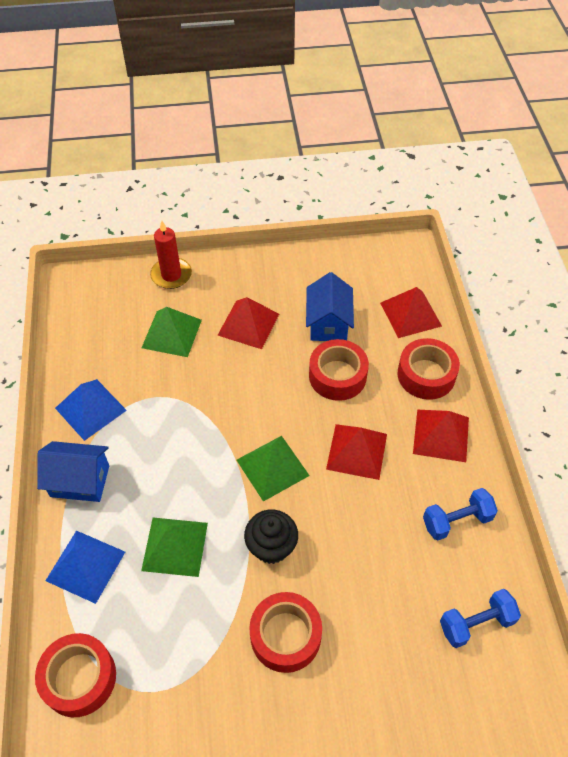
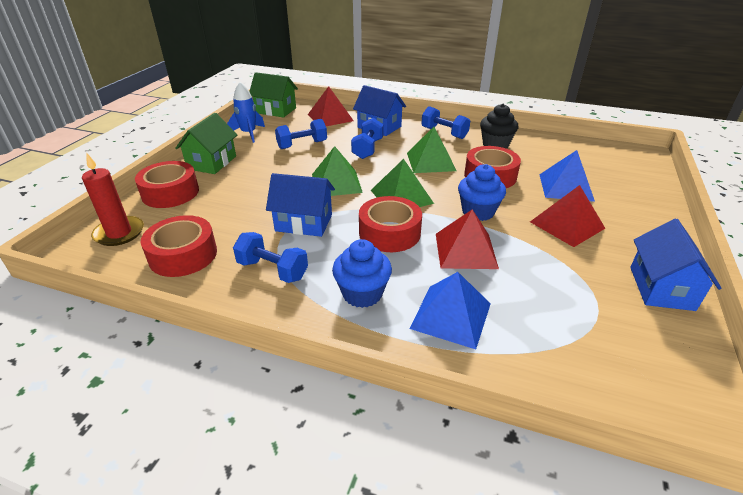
blue cupcake: 0 -> 2
blue dumbbell: 2 -> 4
blue house: 2 -> 3
blue rocket: 0 -> 1
green house: 0 -> 2
red pyramid: 4 -> 3

